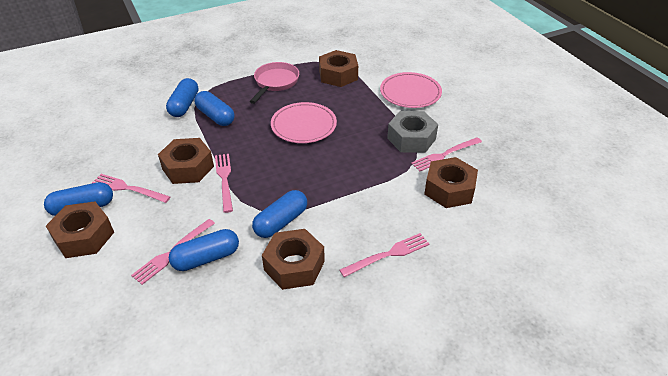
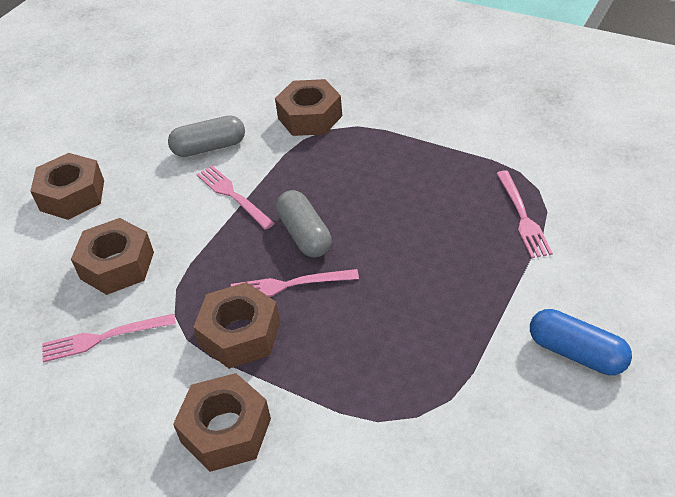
blue capsule: 5 -> 1
grey capsule: 0 -> 2
grey nut: 1 -> 0
pink fork: 5 -> 4
pink pan: 1 -> 0
pink plate: 2 -> 0

